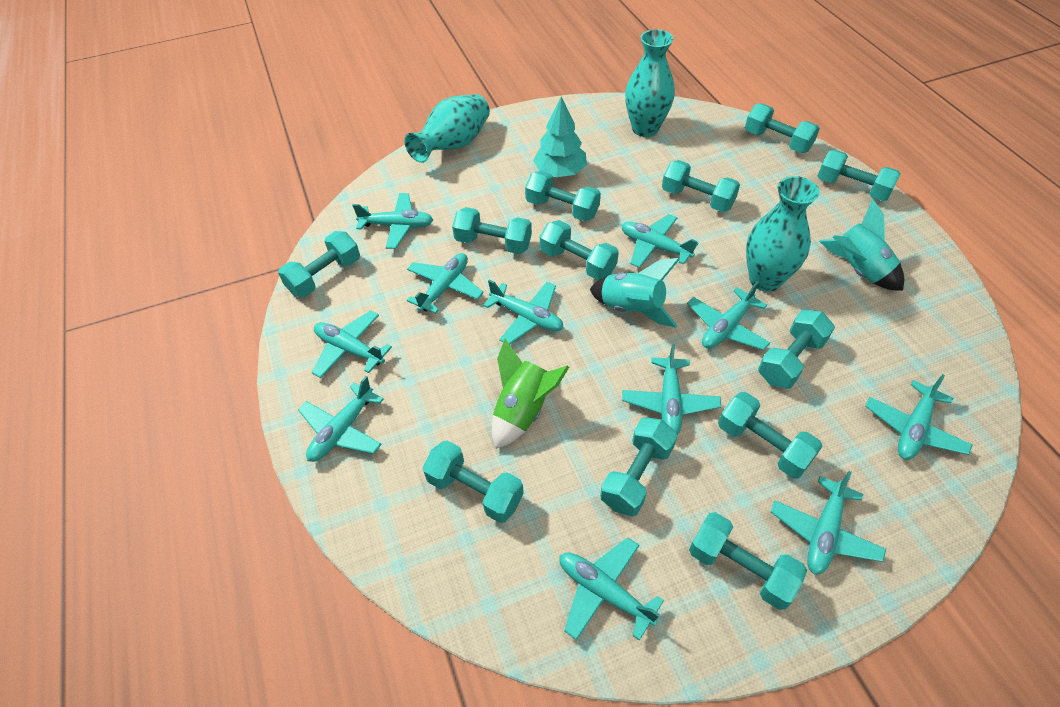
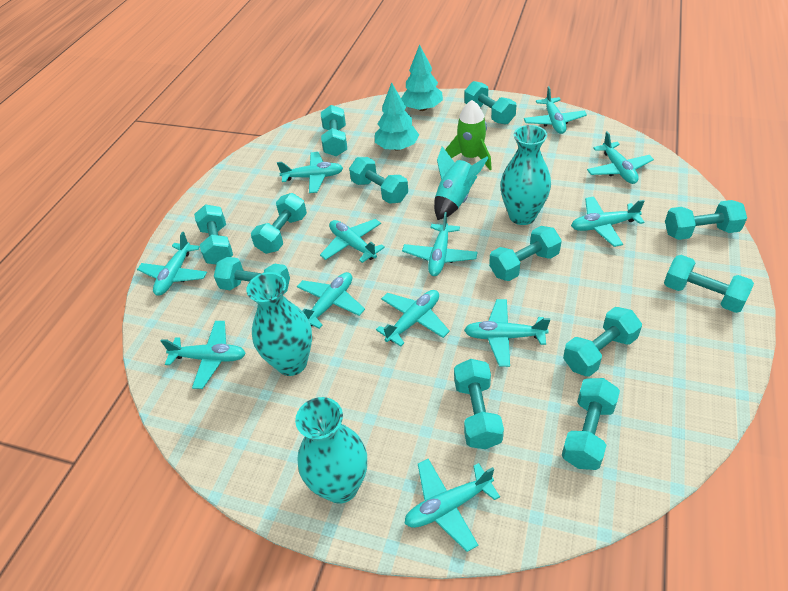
turquoise plane: 11 -> 12
turquoise rocket: 2 -> 1
turquoise tree: 1 -> 2

